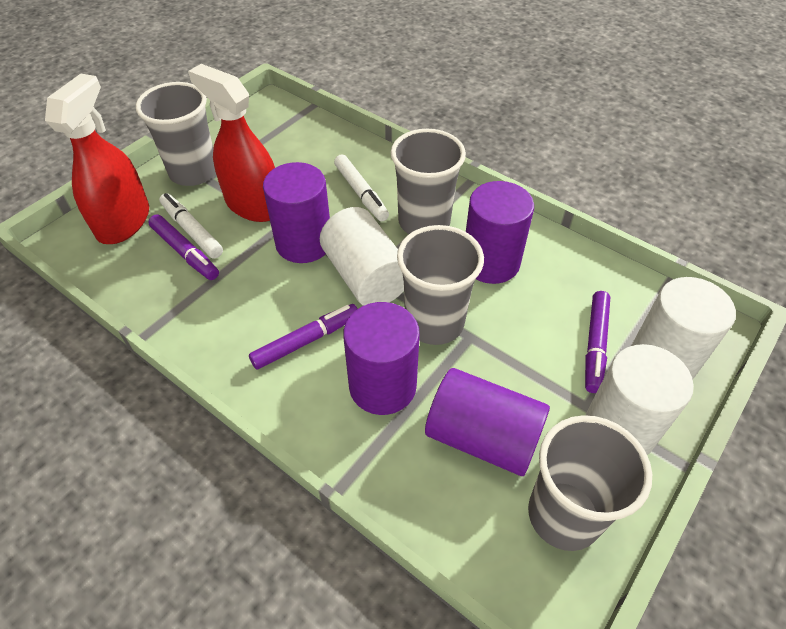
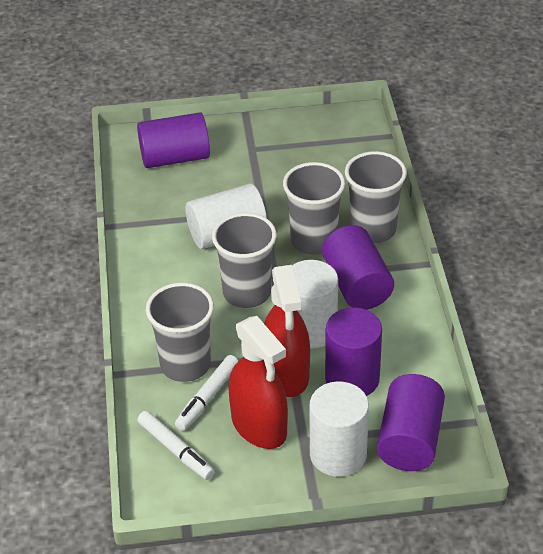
purple marker: 3 -> 0

